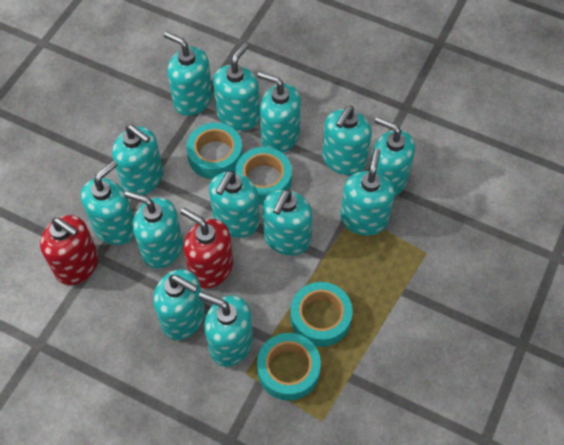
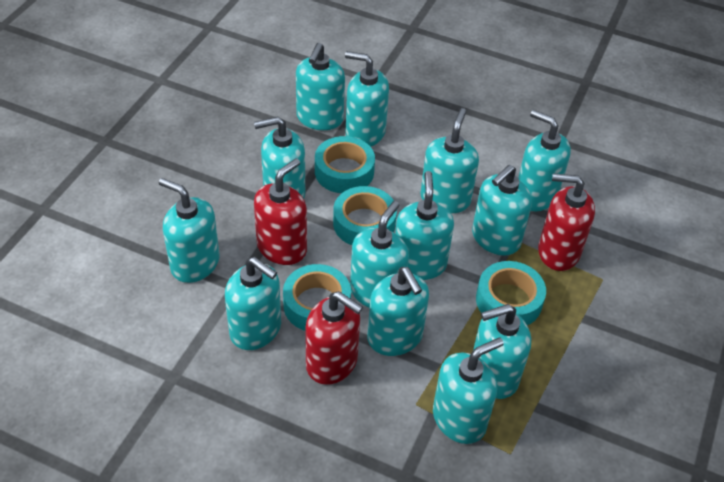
red soap dispenser: 2 -> 3

